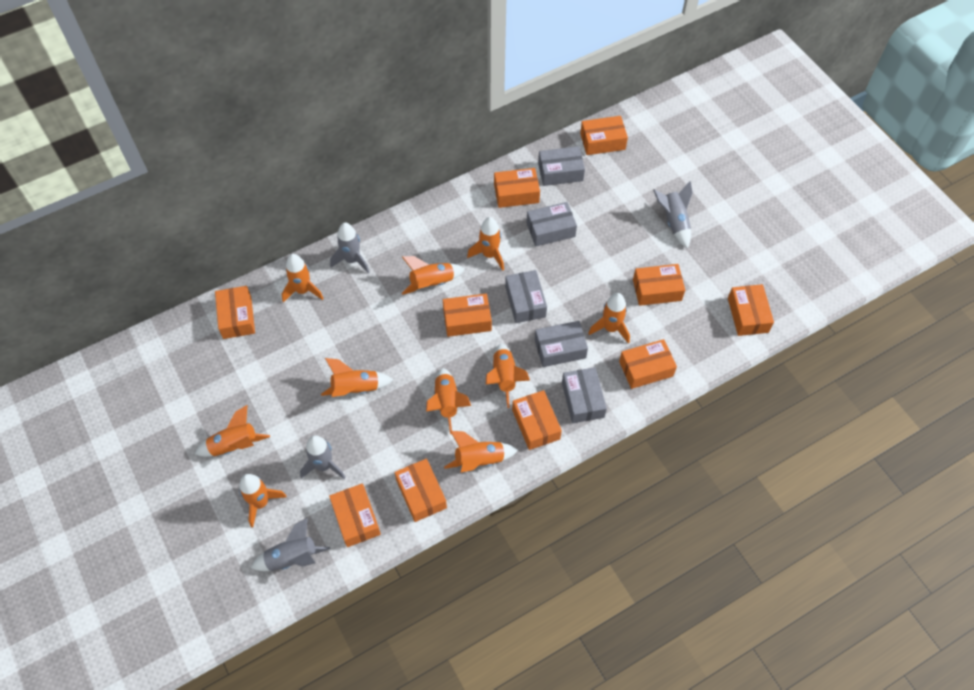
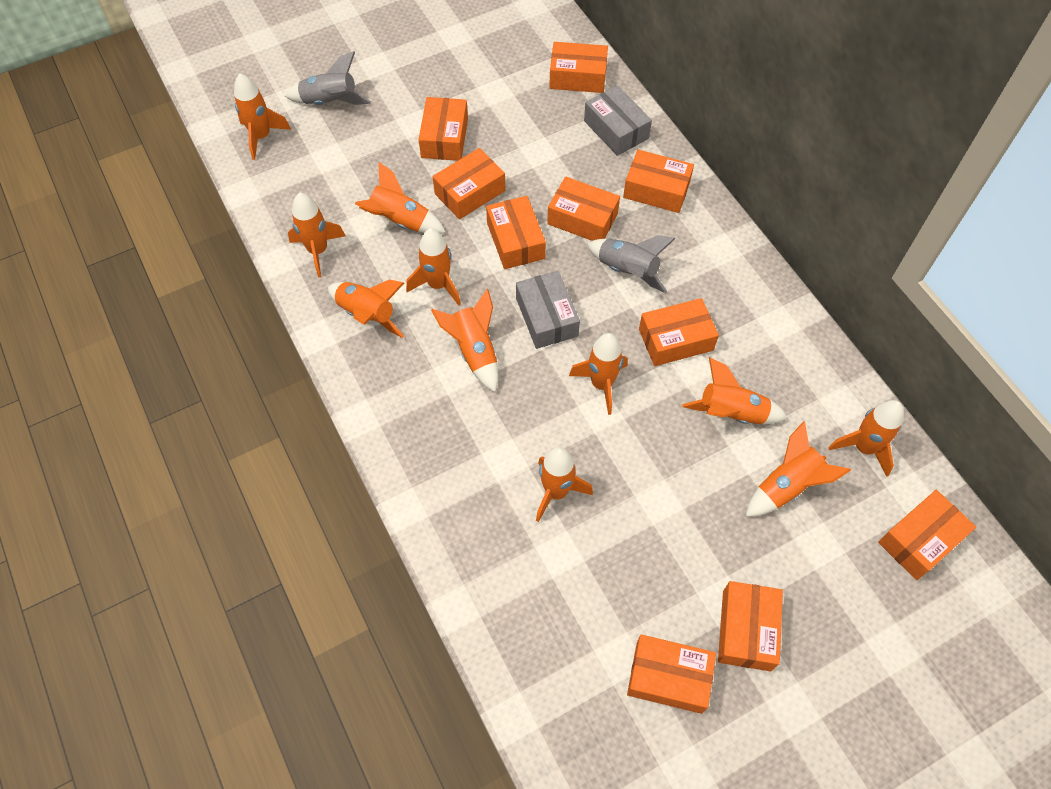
grey box: 5 -> 2
grey rocket: 4 -> 2
orange rocket: 10 -> 11

